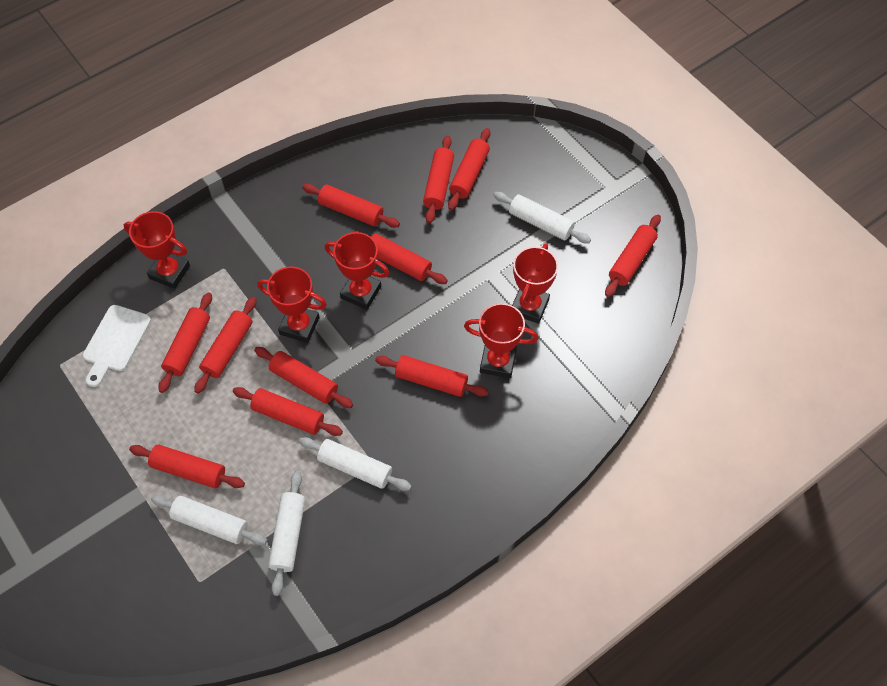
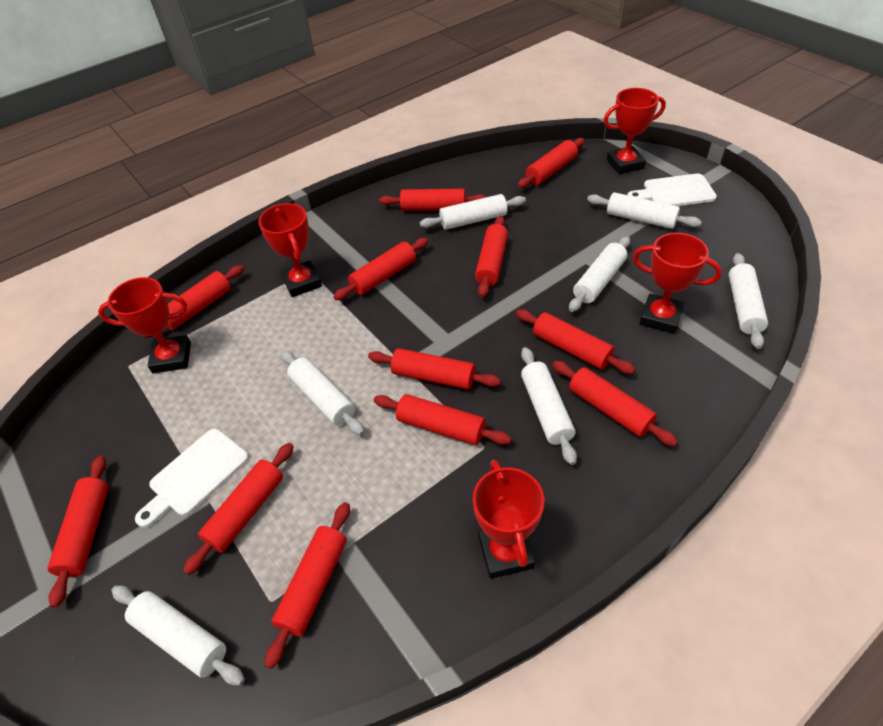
red rolling pin: 11 -> 12
white cutting board: 1 -> 2
white rolling pin: 4 -> 7

